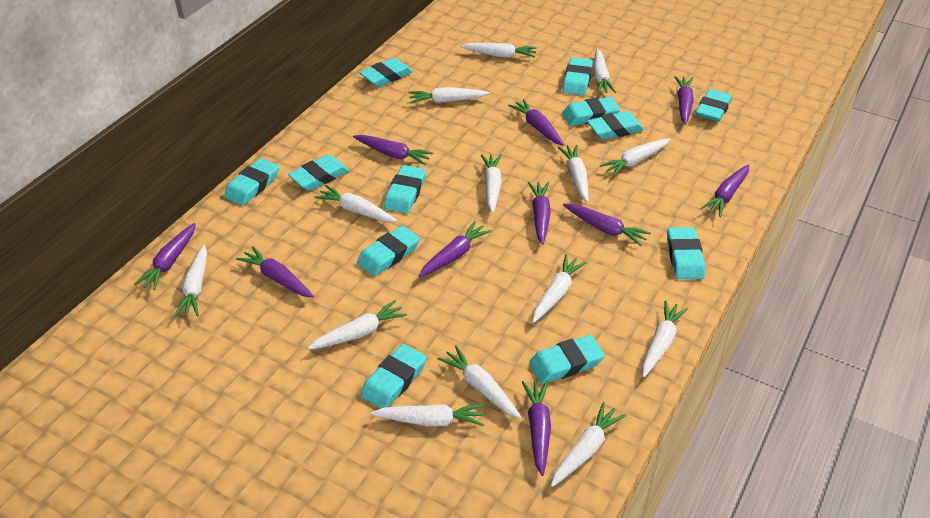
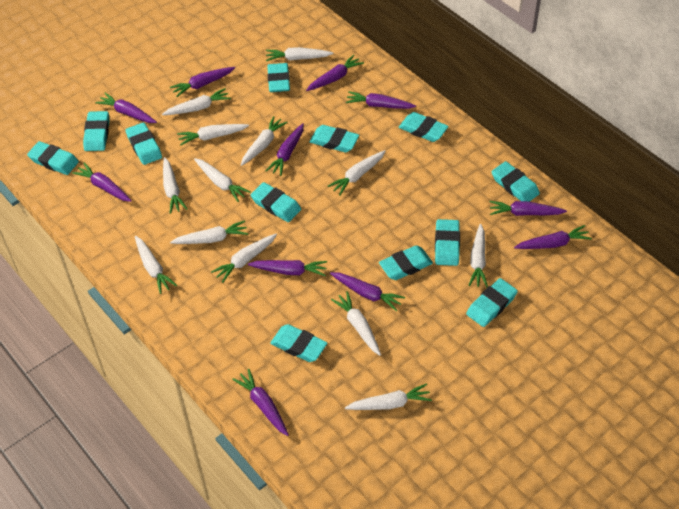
purple carrot: 10 -> 11
white carrot: 14 -> 13

